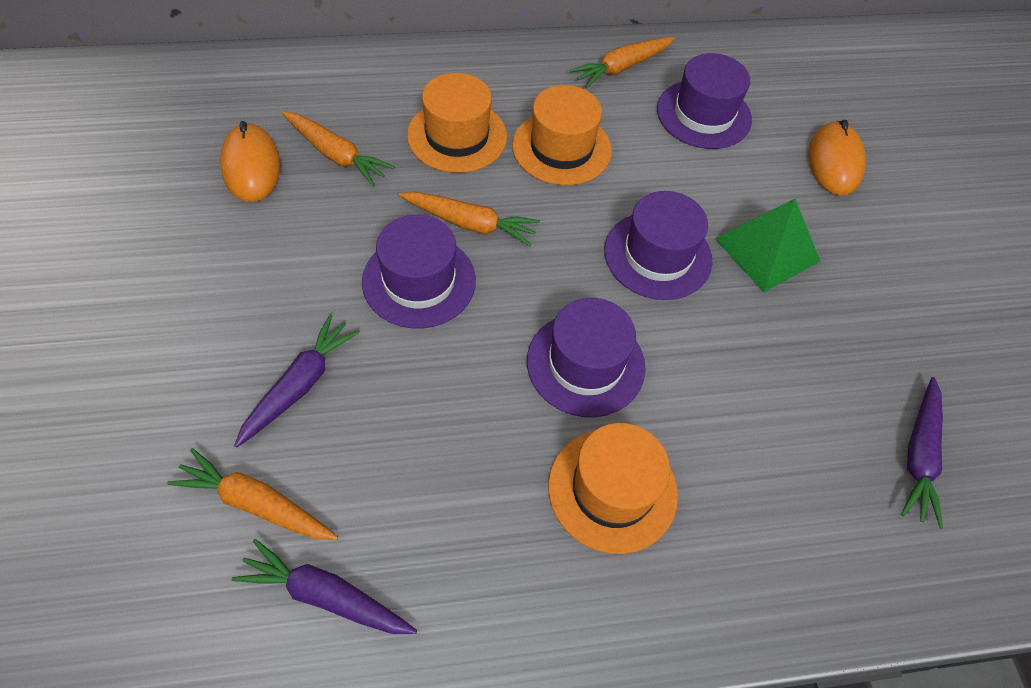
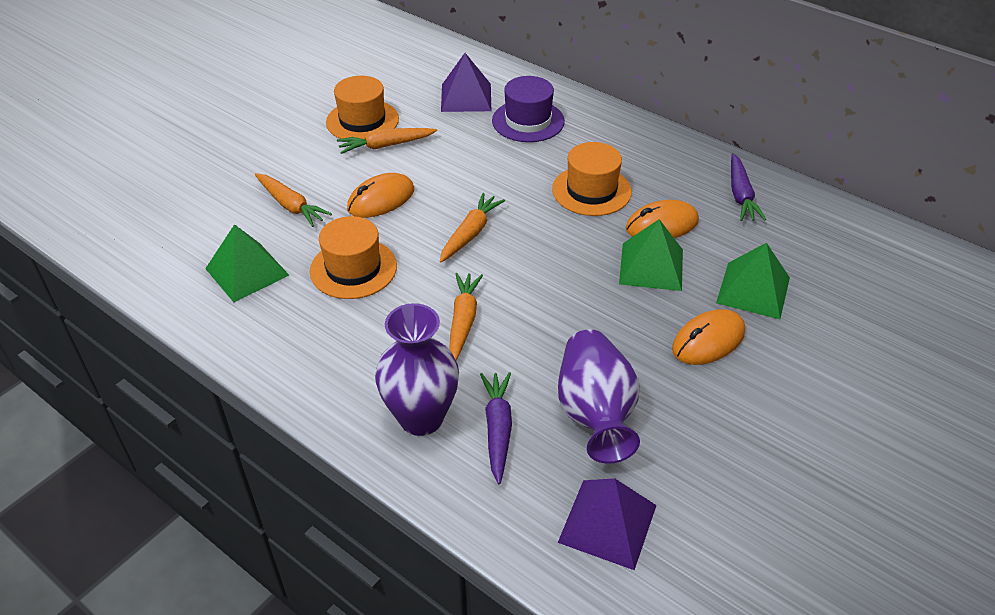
green pyramid: 1 -> 3
orange mouse: 2 -> 3
purple carrot: 3 -> 2
purple hat: 4 -> 1
purple pyramid: 0 -> 2
purple vase: 0 -> 2

